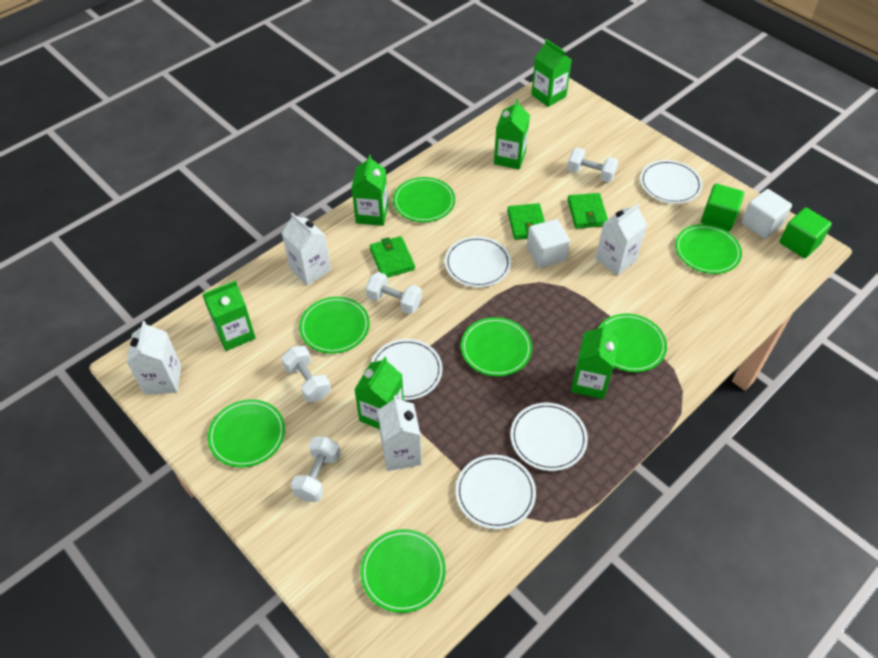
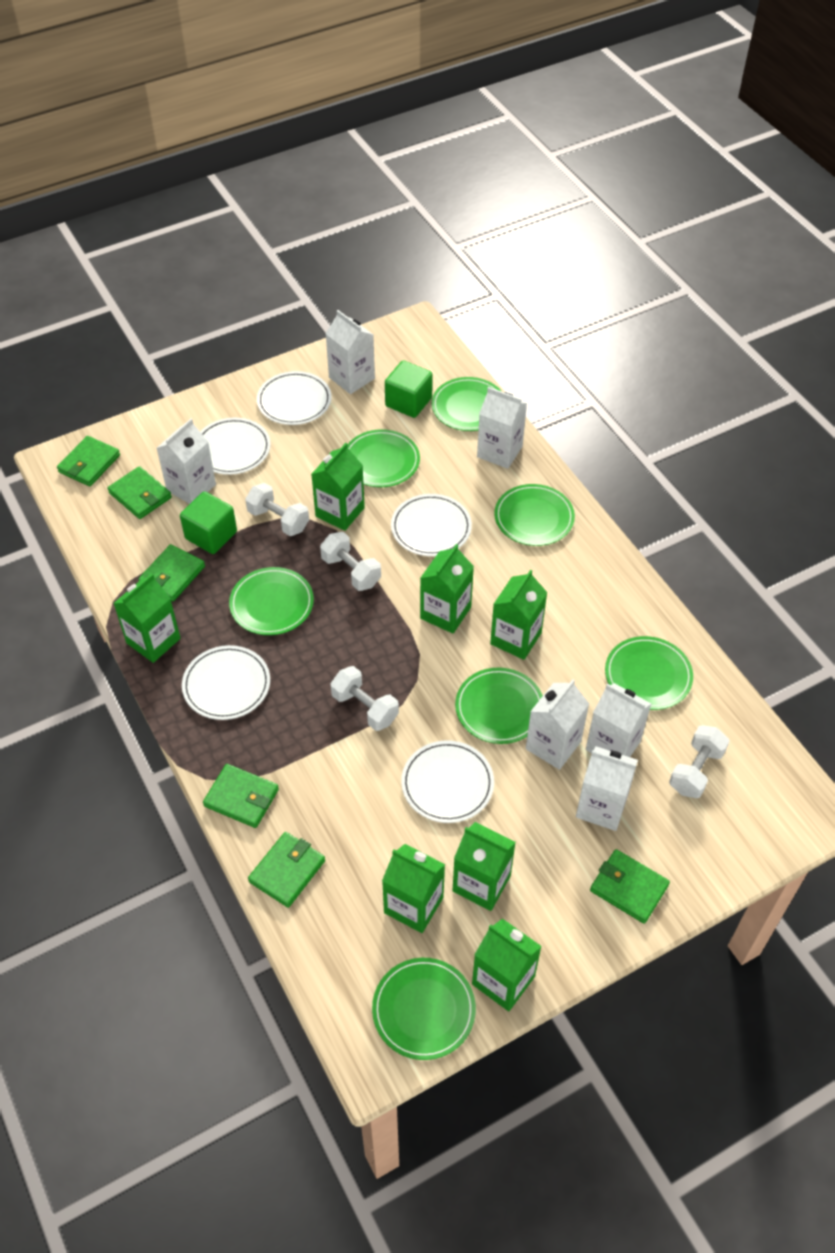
green carton: 6 -> 7
green wallet: 3 -> 6
white carton: 4 -> 6
white cube: 2 -> 0

